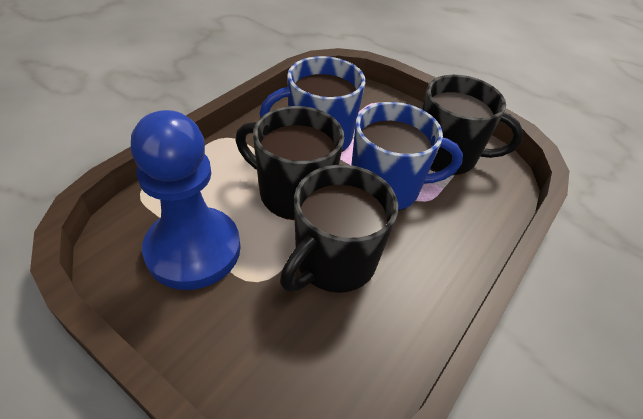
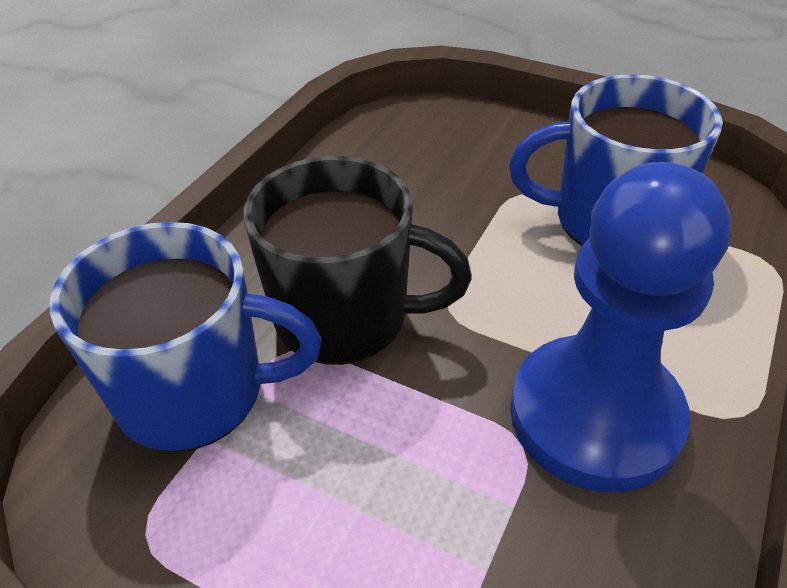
black mug: 3 -> 1

